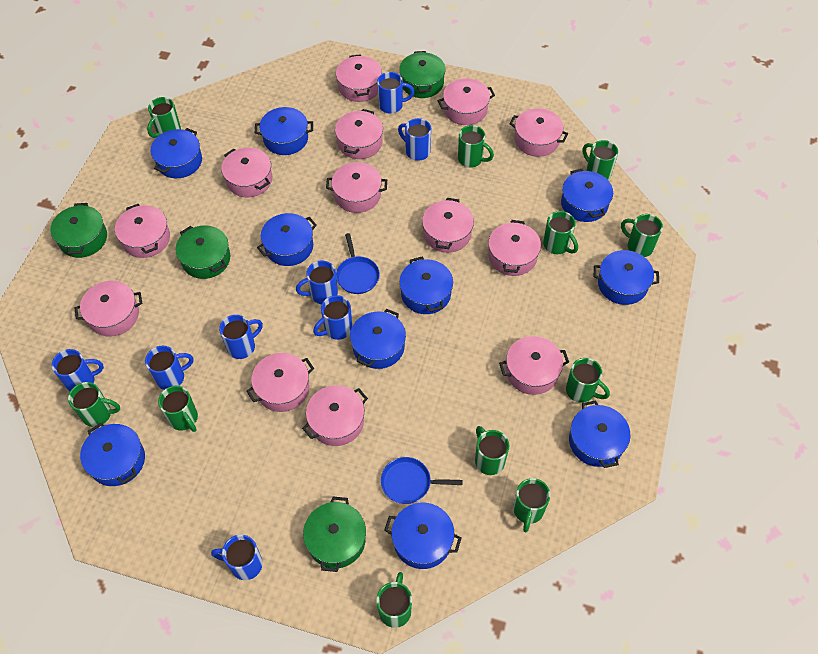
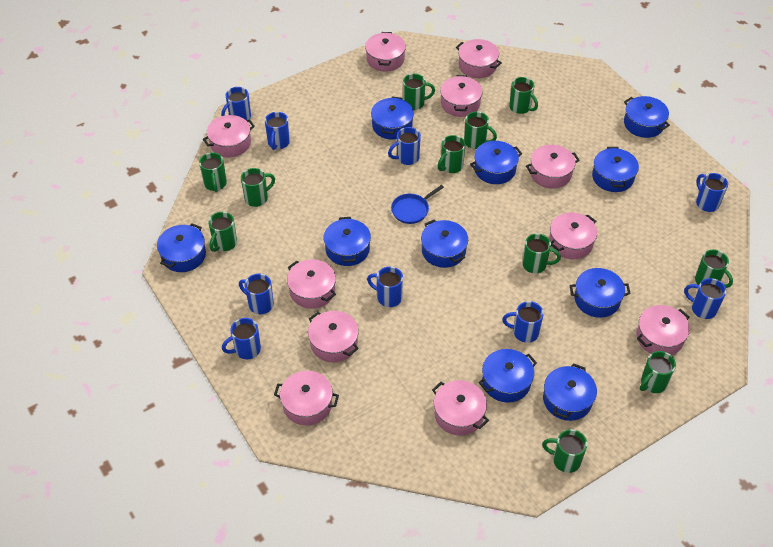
blue mug: 8 -> 9
blue pan: 2 -> 1
green pot: 4 -> 0
pink pot: 13 -> 11

